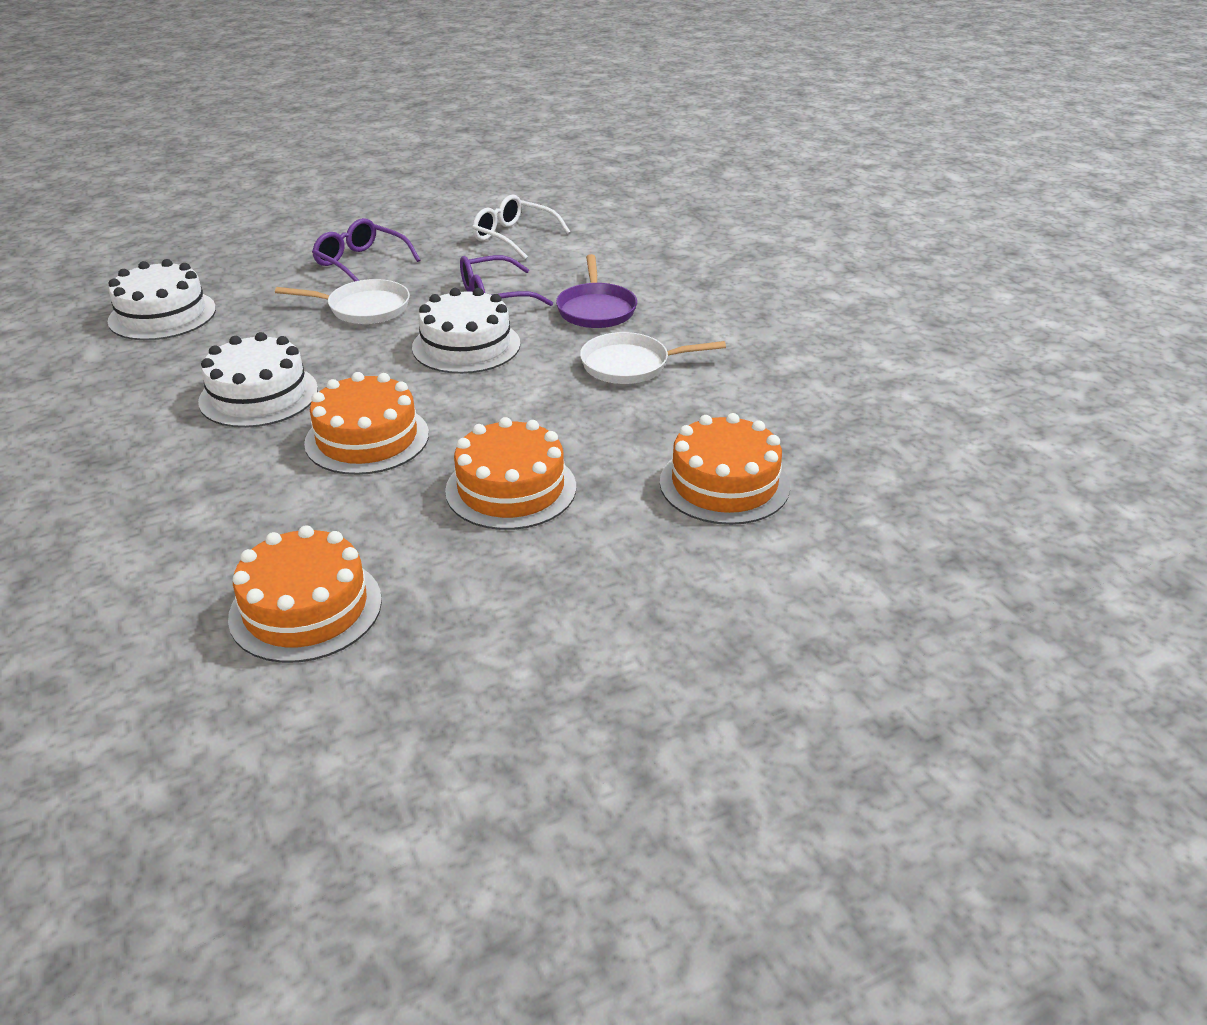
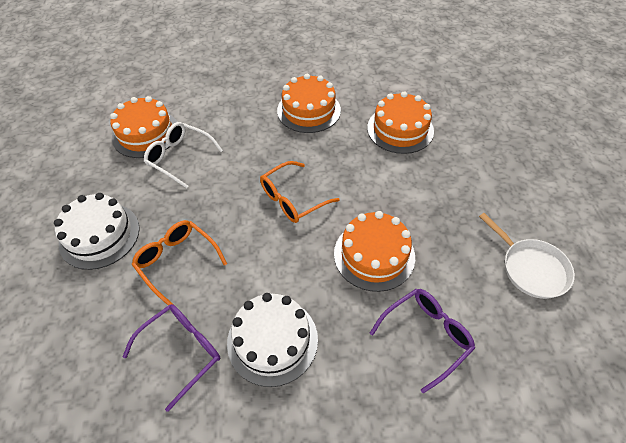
orange glasses: 0 -> 2
purple pan: 1 -> 0
white cake: 3 -> 2
white pan: 2 -> 1

